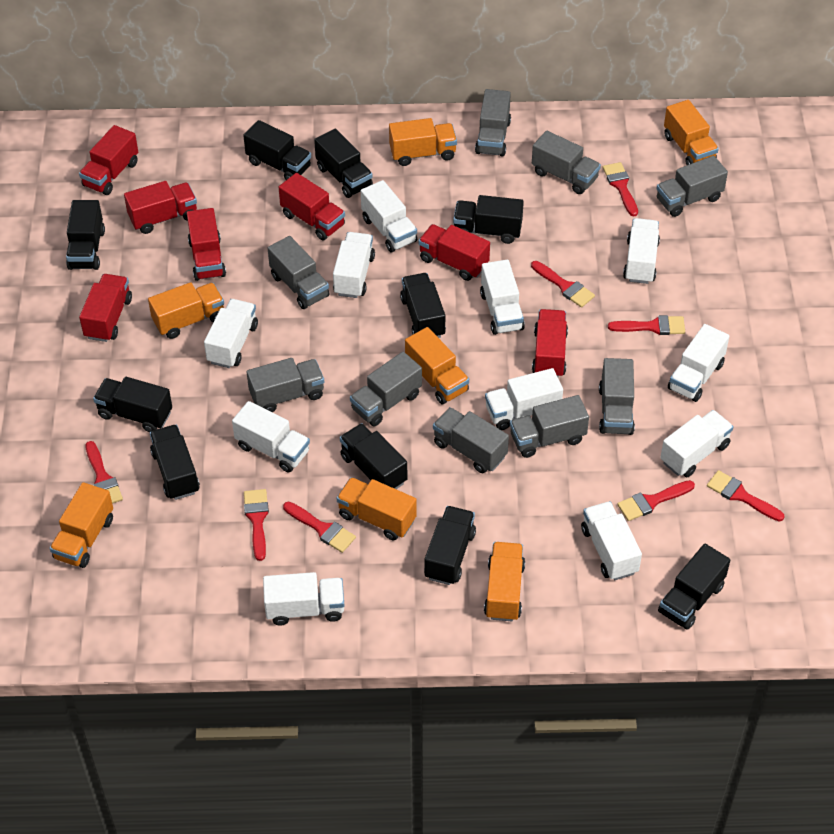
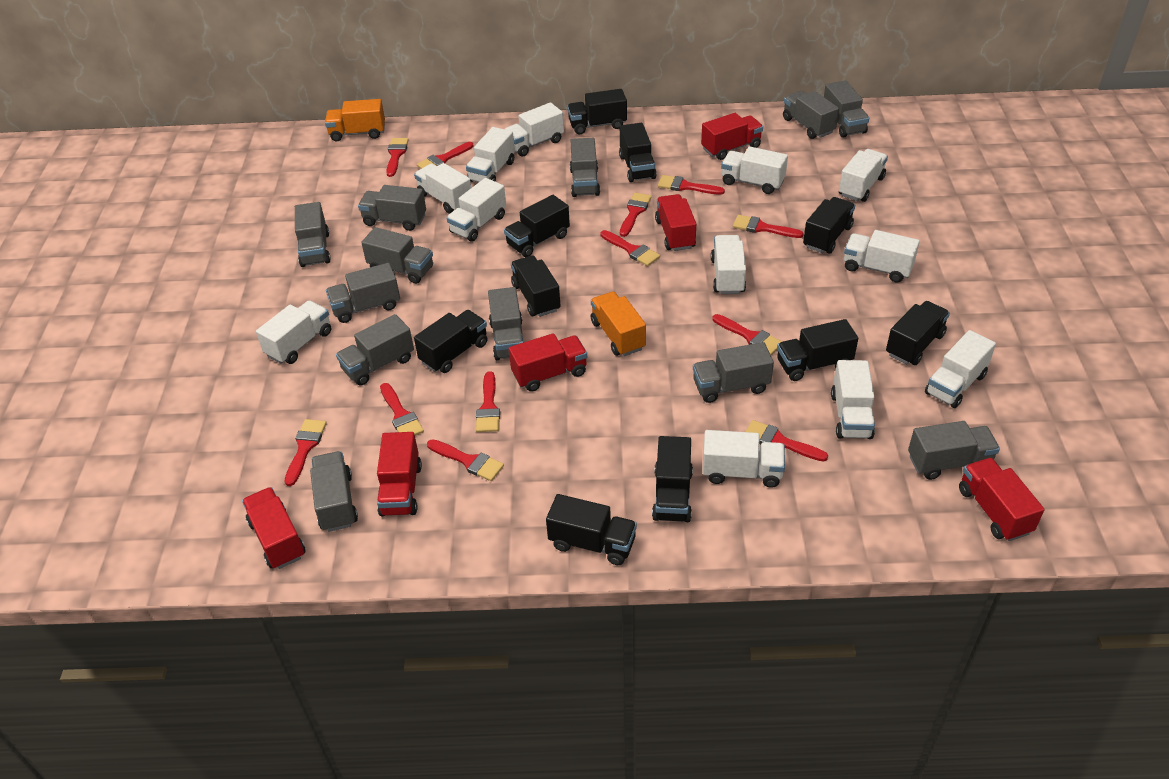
grey truck: 9 -> 12
orange truck: 7 -> 2
red brush: 8 -> 12
red truck: 7 -> 6
white truck: 11 -> 12

